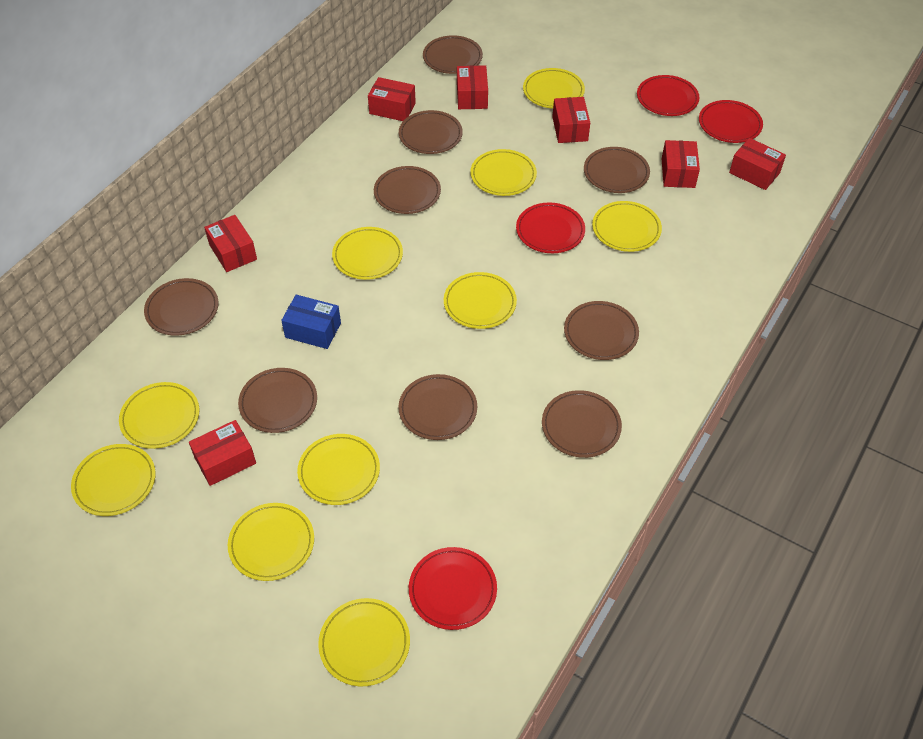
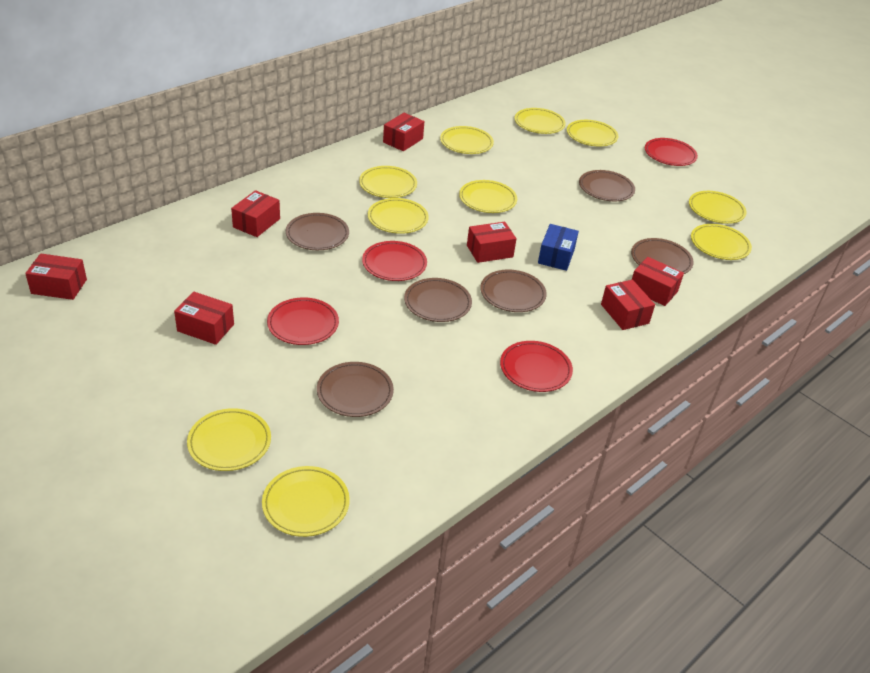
brown plate: 9 -> 6

